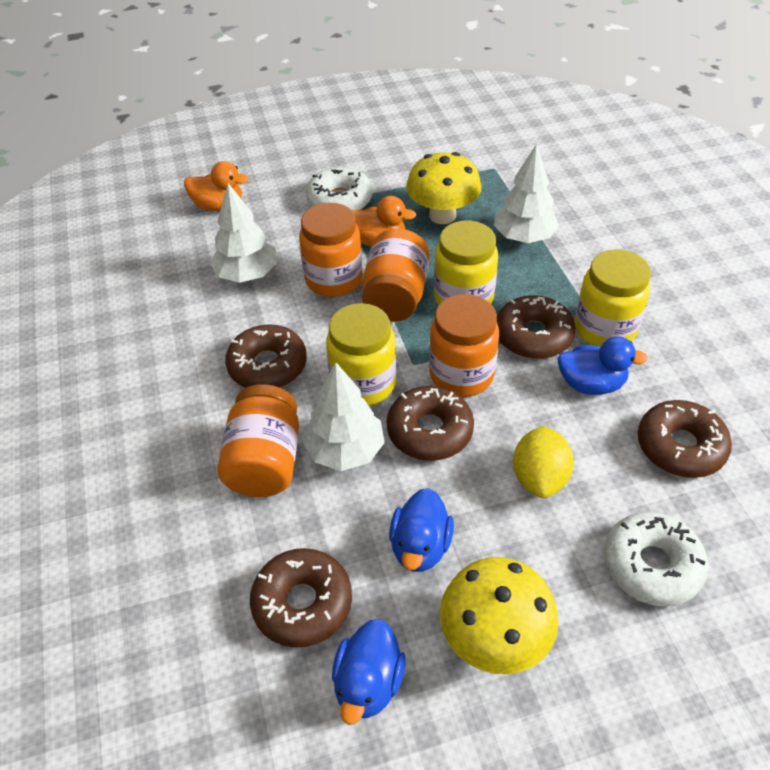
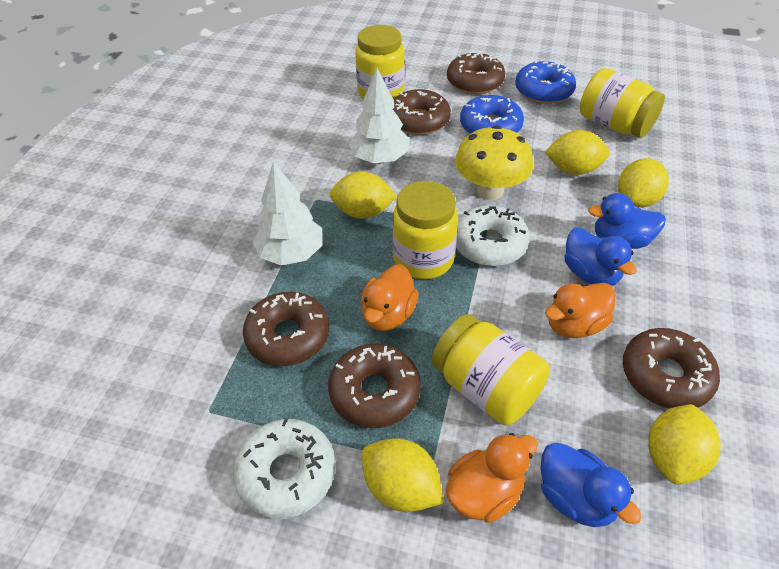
blue donut: 0 -> 2
orange duck: 2 -> 3
orange jar: 4 -> 0
white tree: 3 -> 2
yellow jar: 3 -> 4
yellow lemon: 1 -> 5
yellow mushroom: 2 -> 1

